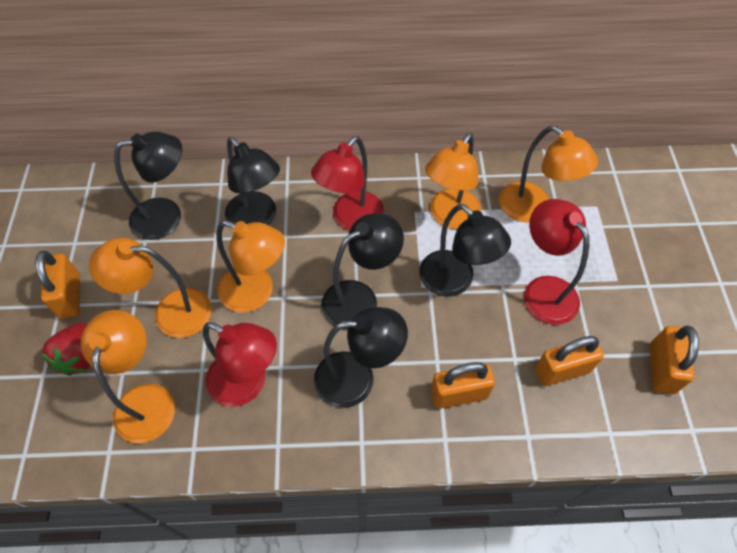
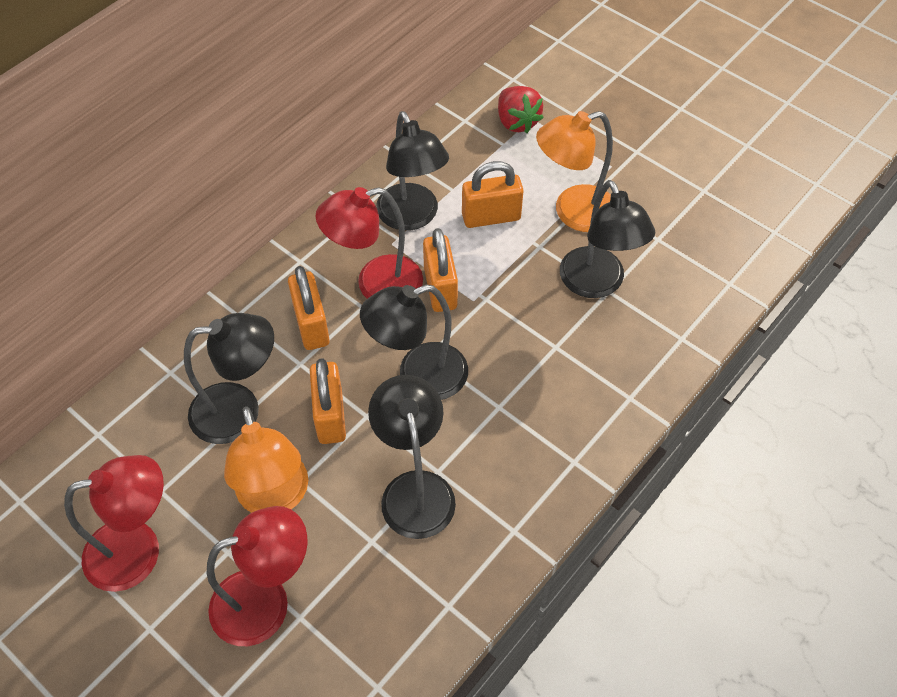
orange lamp: 5 -> 2

